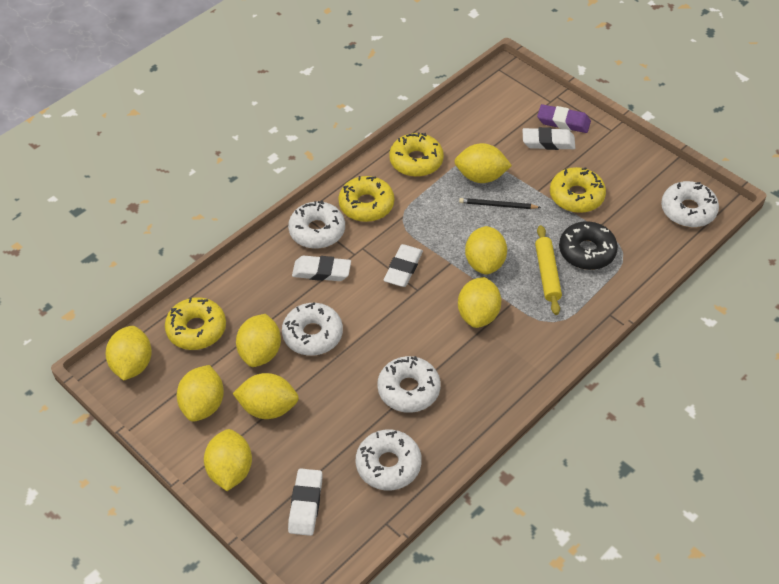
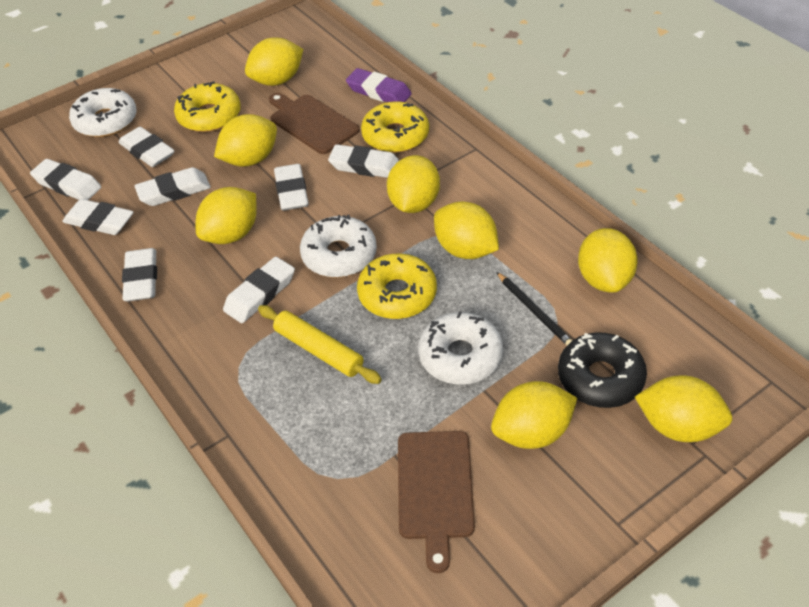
brown cutting board: 0 -> 2
white donut: 5 -> 3
white eraser: 4 -> 8
yellow donut: 4 -> 3

